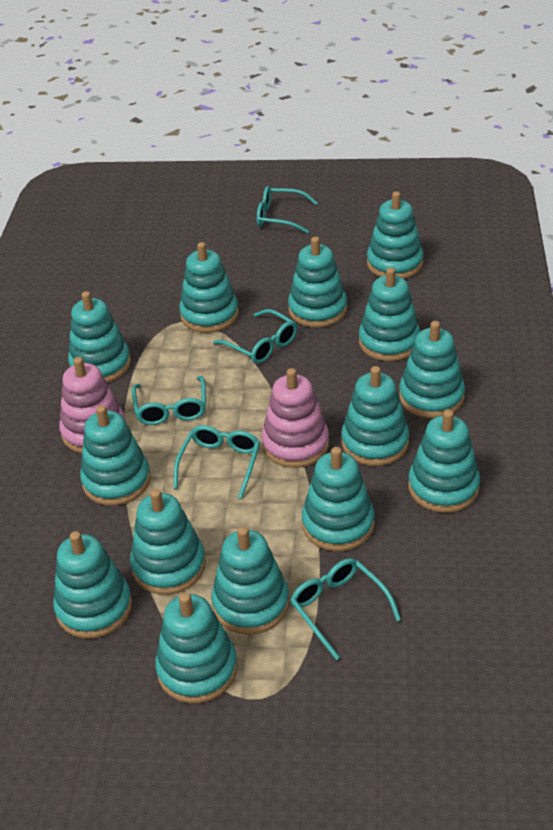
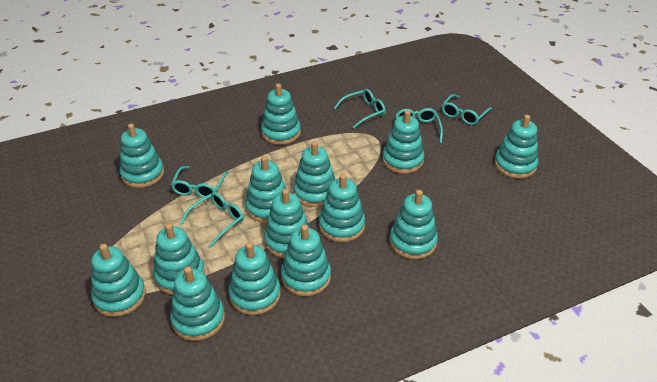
pink stacking toy: 2 -> 0

